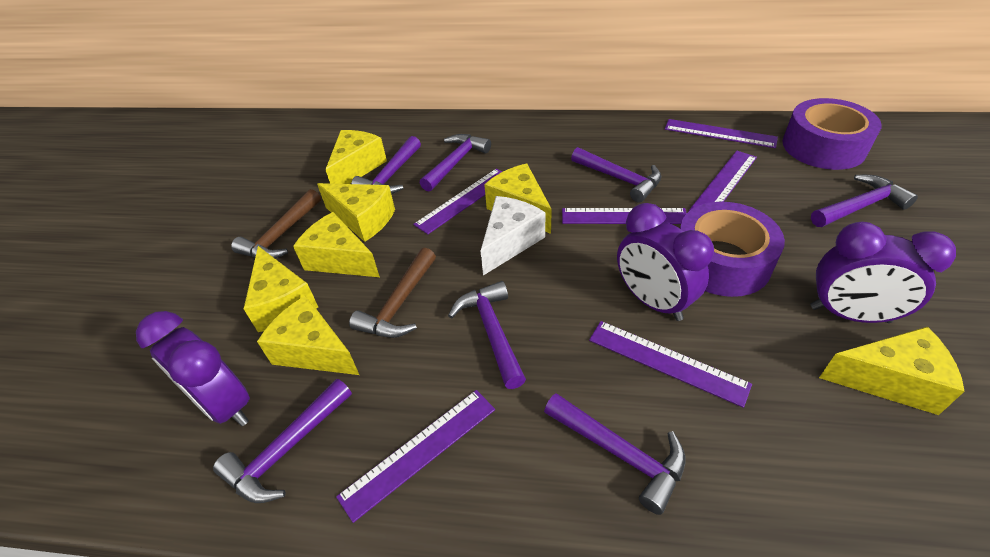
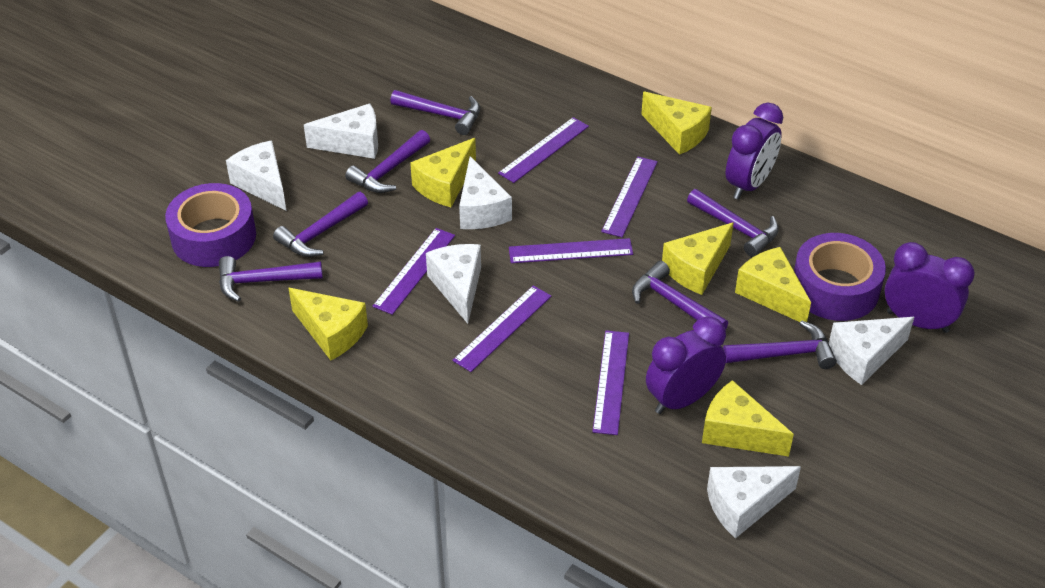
brown hammer: 2 -> 0
white cheese: 1 -> 6
yellow cheese: 7 -> 6

